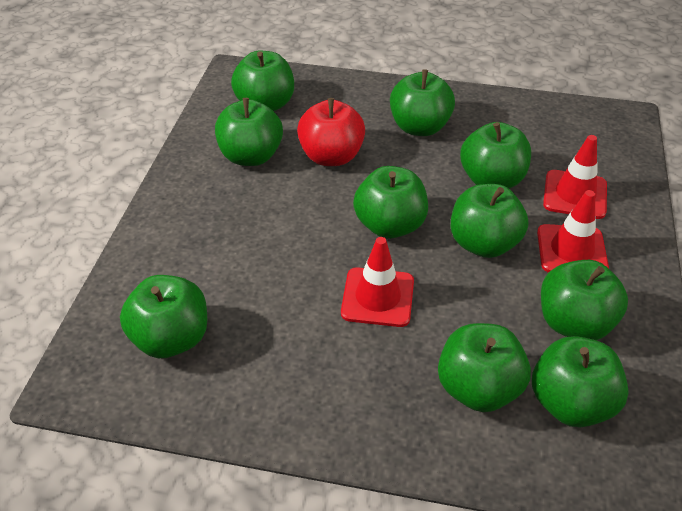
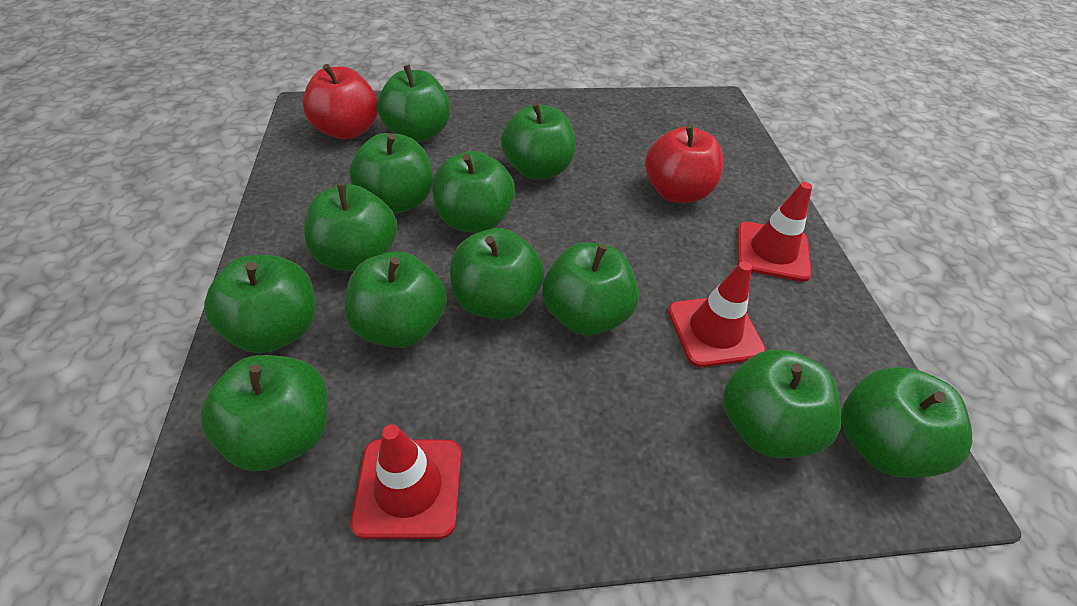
green apple: 10 -> 12
red apple: 1 -> 2

